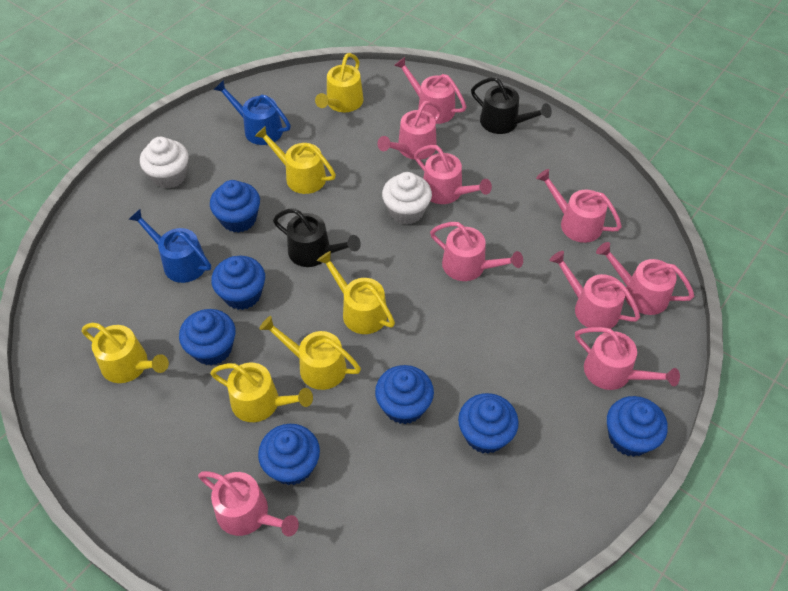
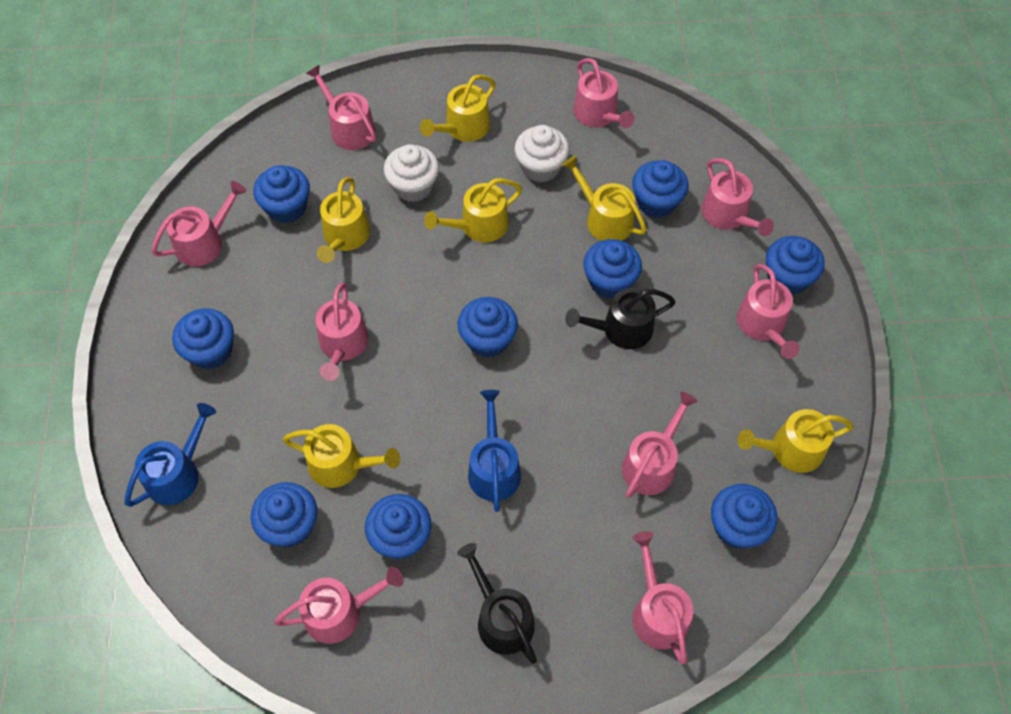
blue cupcake: 7 -> 9

